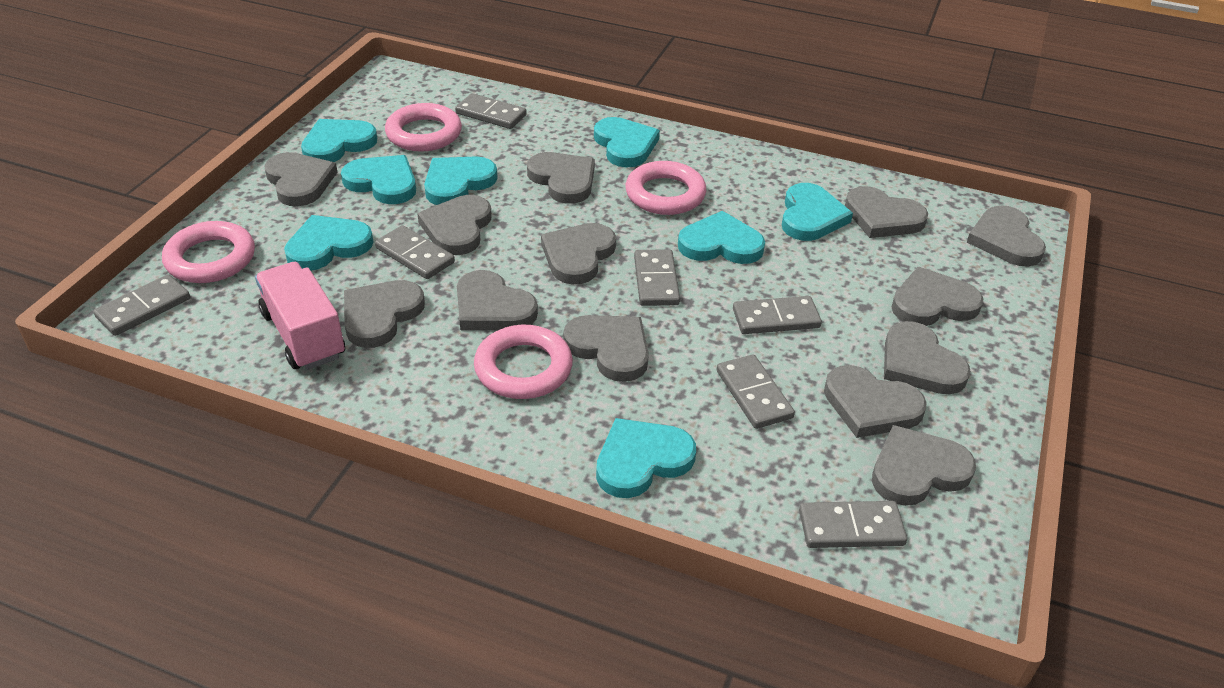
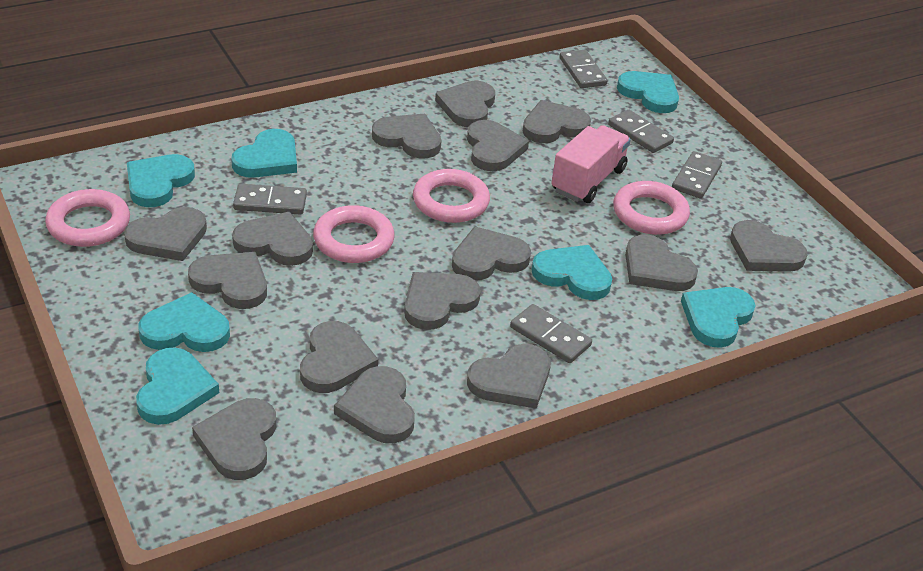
grey domino: 7 -> 5
grey heart: 13 -> 15
turquoise heart: 8 -> 7

